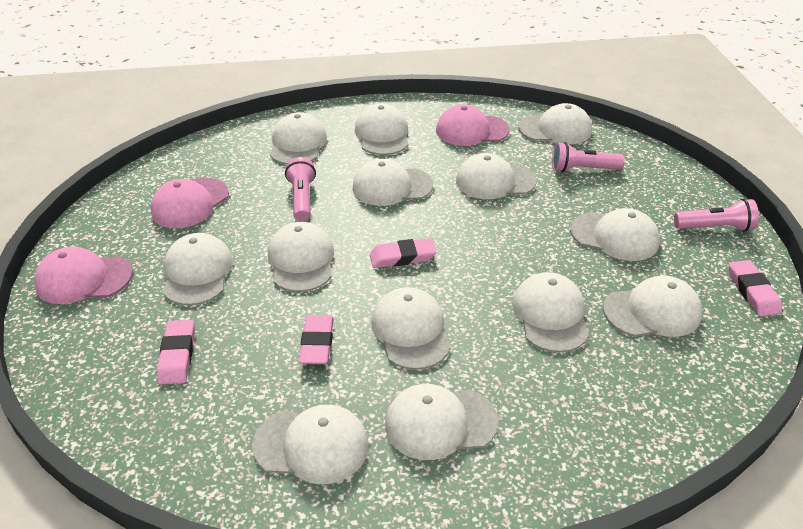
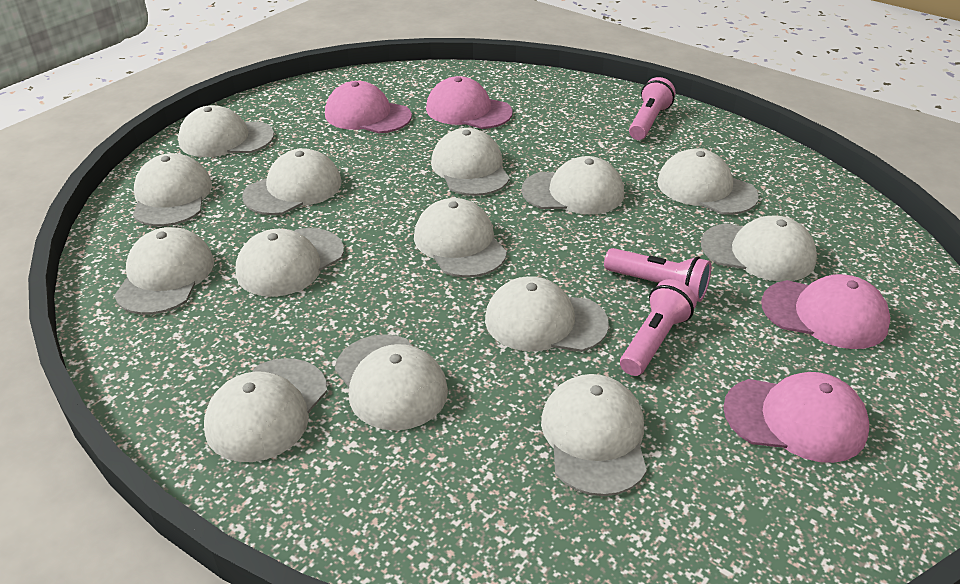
pink cap: 3 -> 4
pink eraser: 4 -> 0
white cap: 13 -> 14

